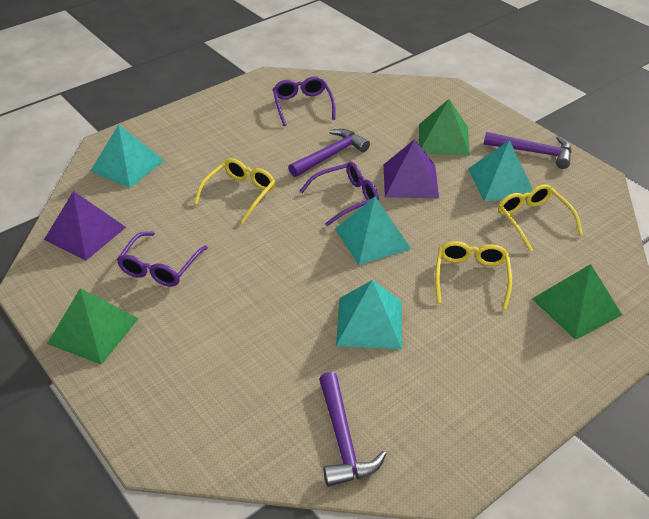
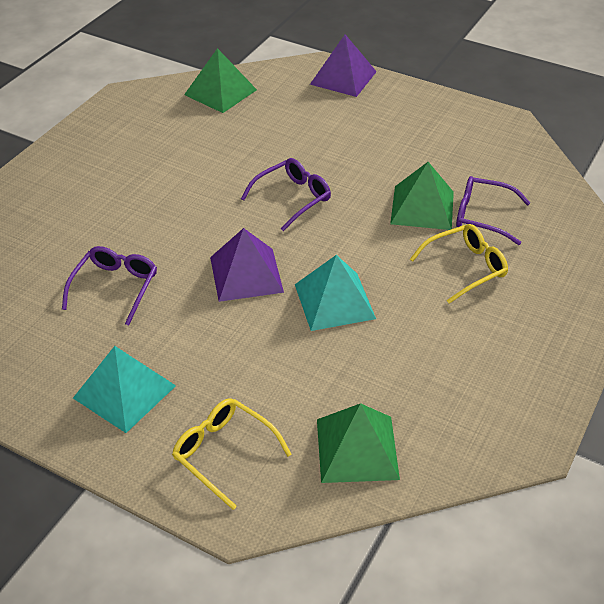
purple hammer: 3 -> 0
turquoise pyramid: 4 -> 2
yellow glasses: 3 -> 2

